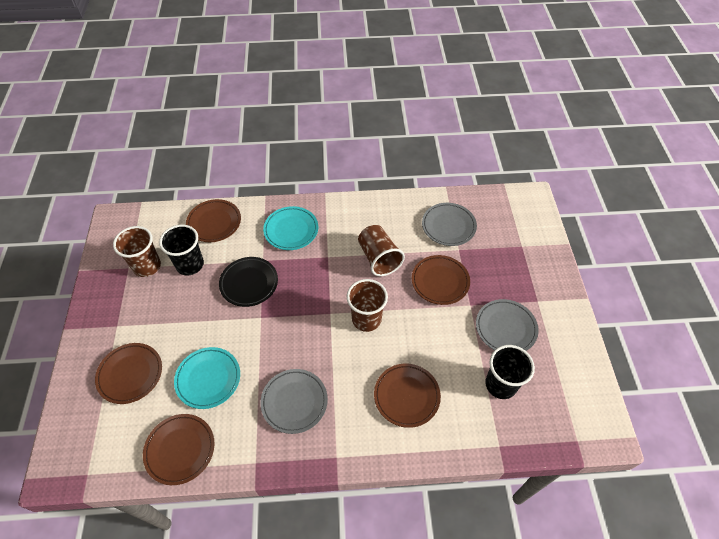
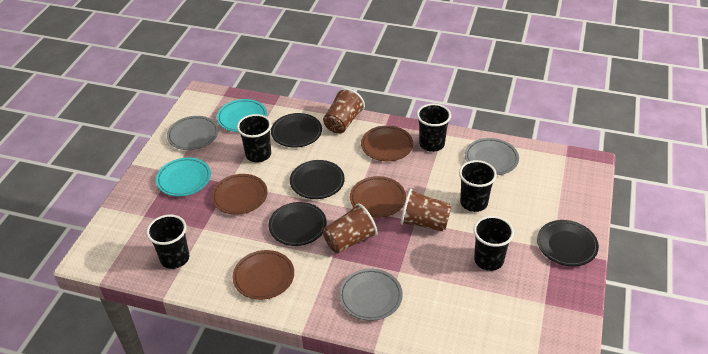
black cup: 2 -> 5
black plate: 1 -> 4
brown plate: 5 -> 4

